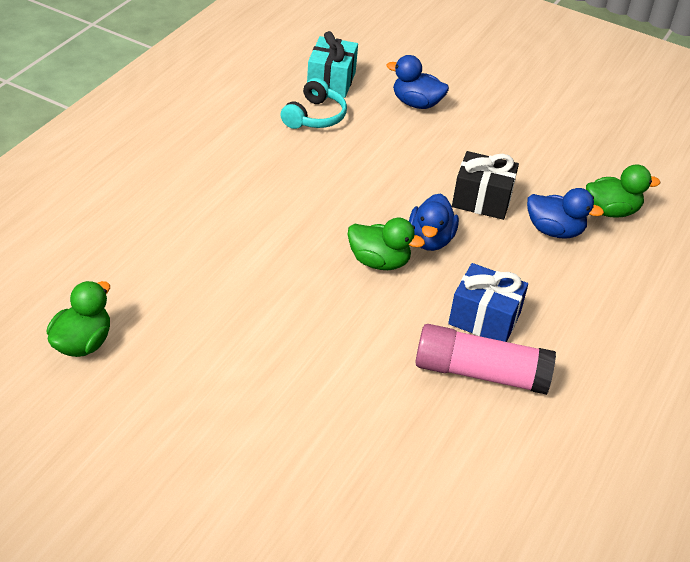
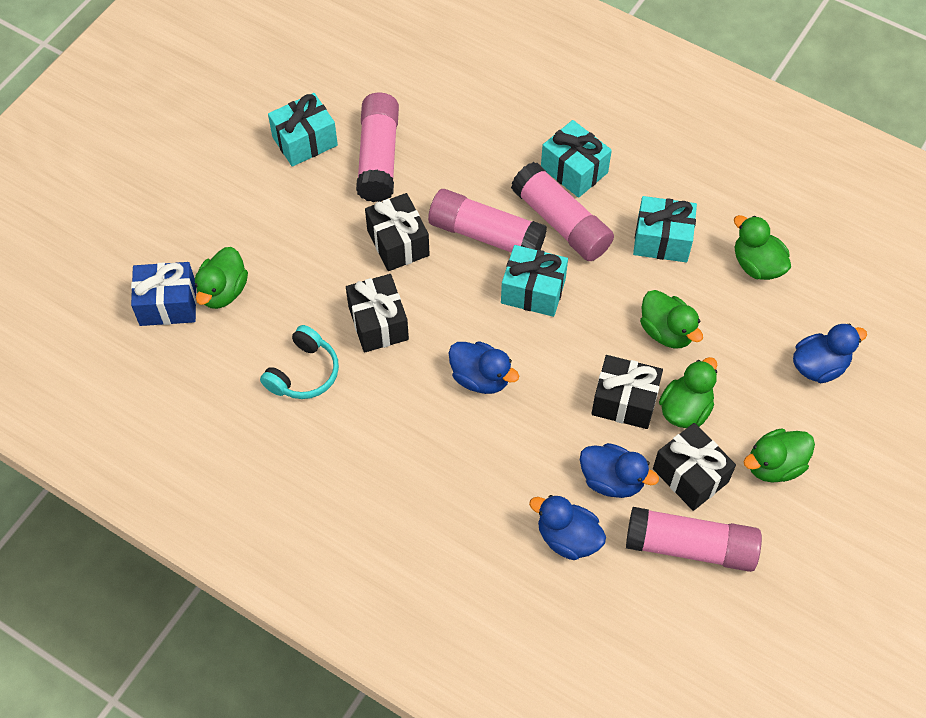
black gift: 1 -> 4
blue duck: 3 -> 4
green duck: 3 -> 5
pink glue stick: 1 -> 4
turquoise gift: 1 -> 4

